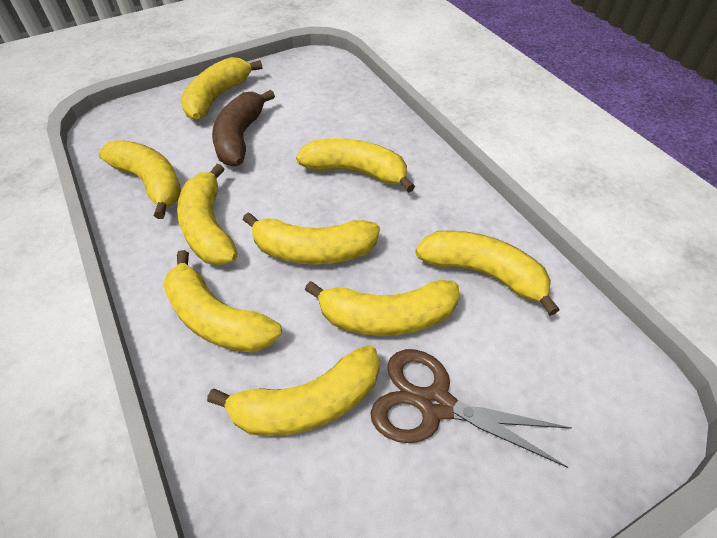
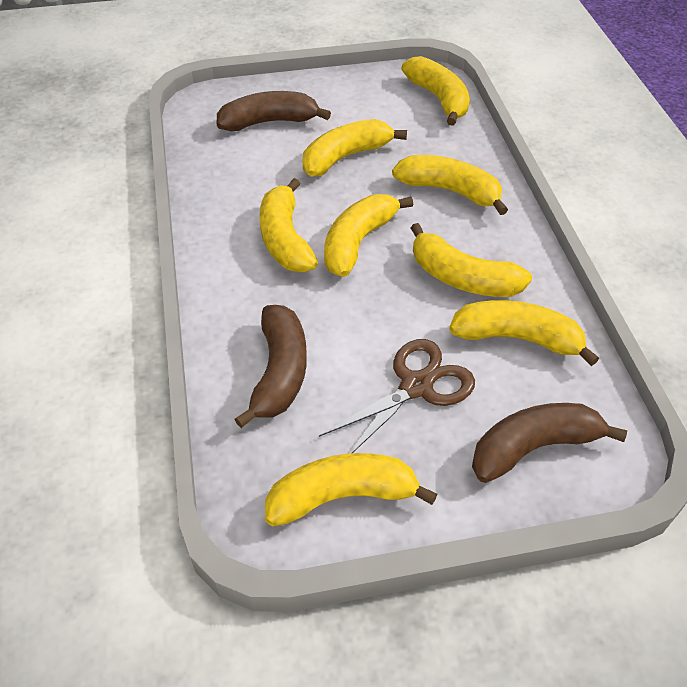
brown banana: 1 -> 3
yellow banana: 9 -> 8

